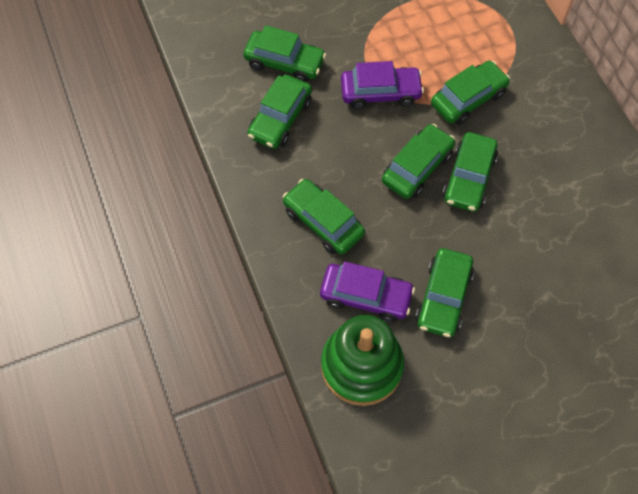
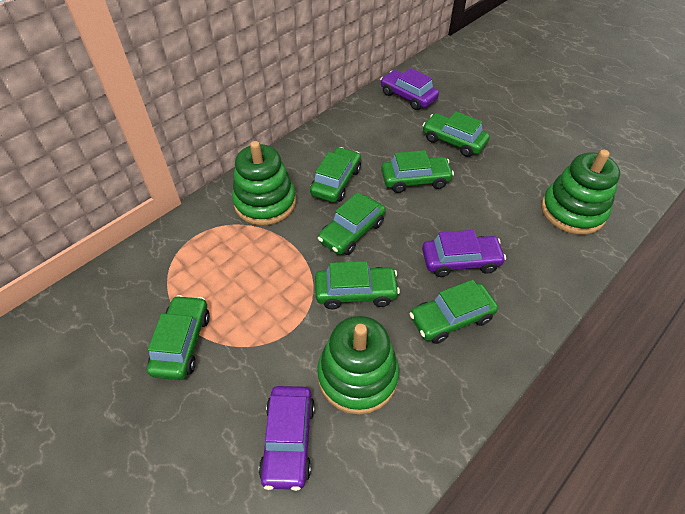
green stacking toy: 1 -> 3
purple car: 2 -> 3

